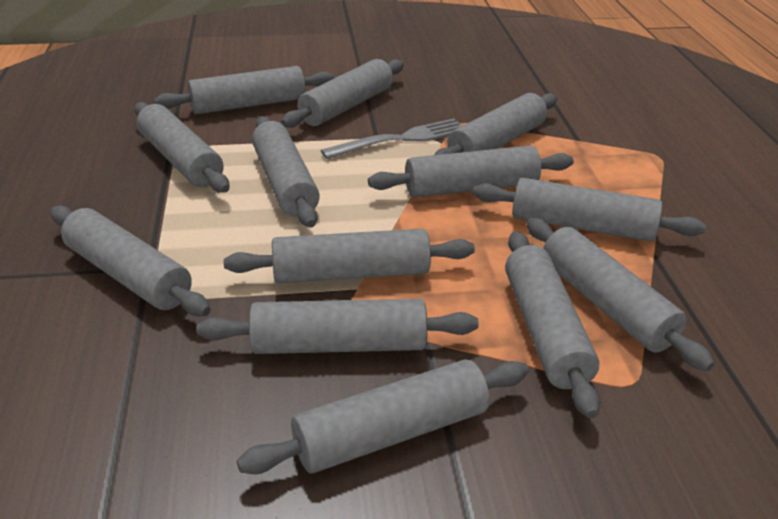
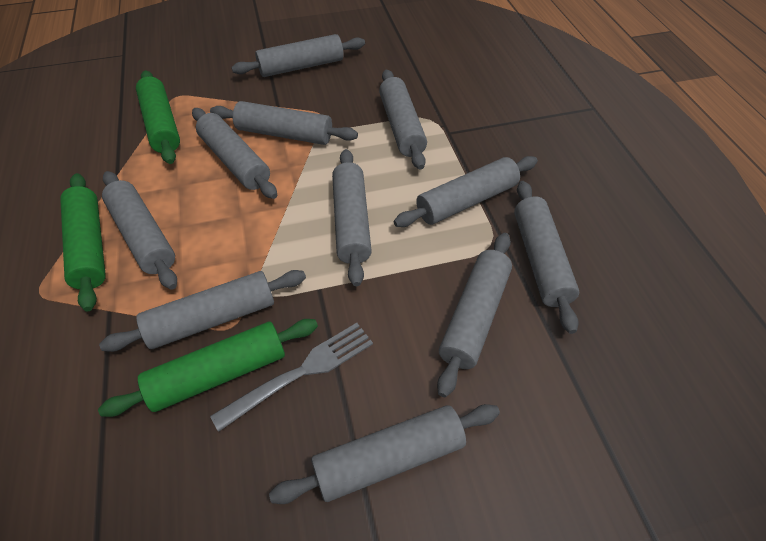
green rolling pin: 0 -> 3
grey rolling pin: 13 -> 11

